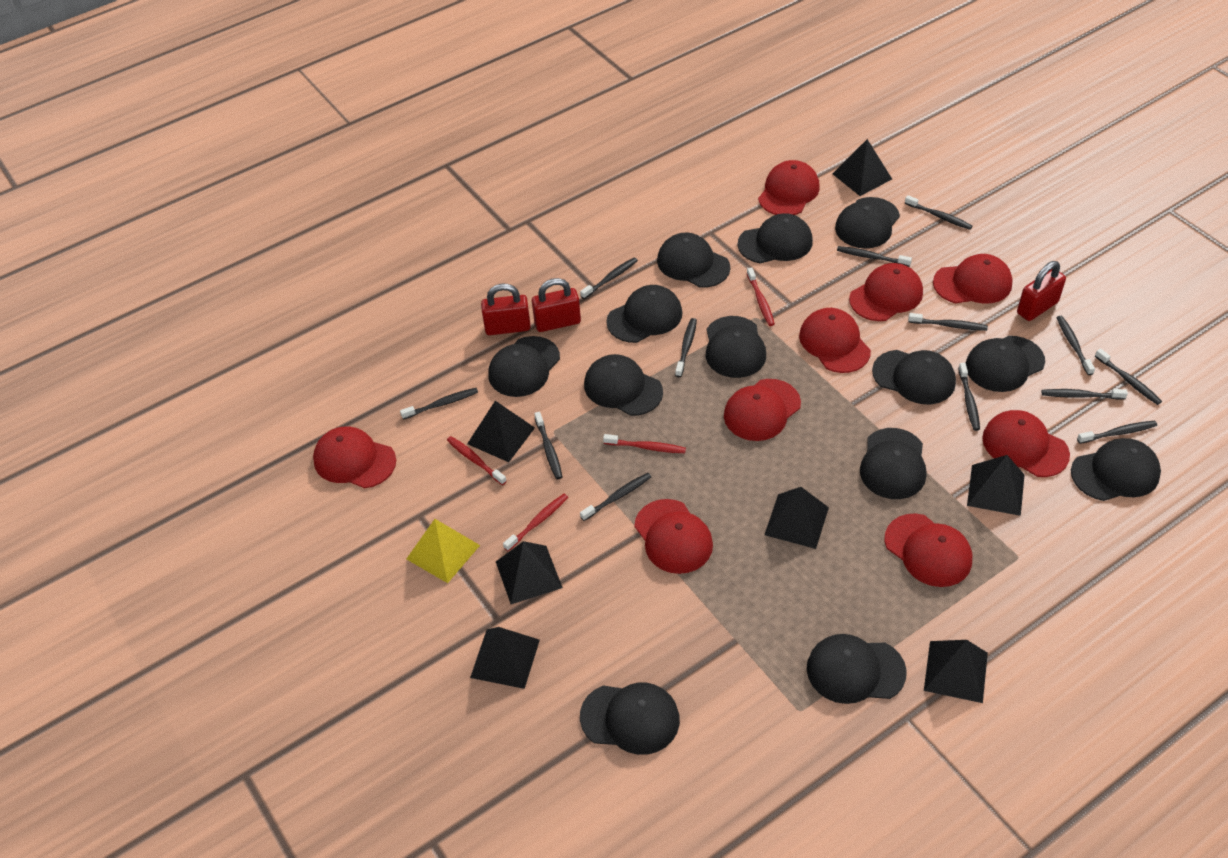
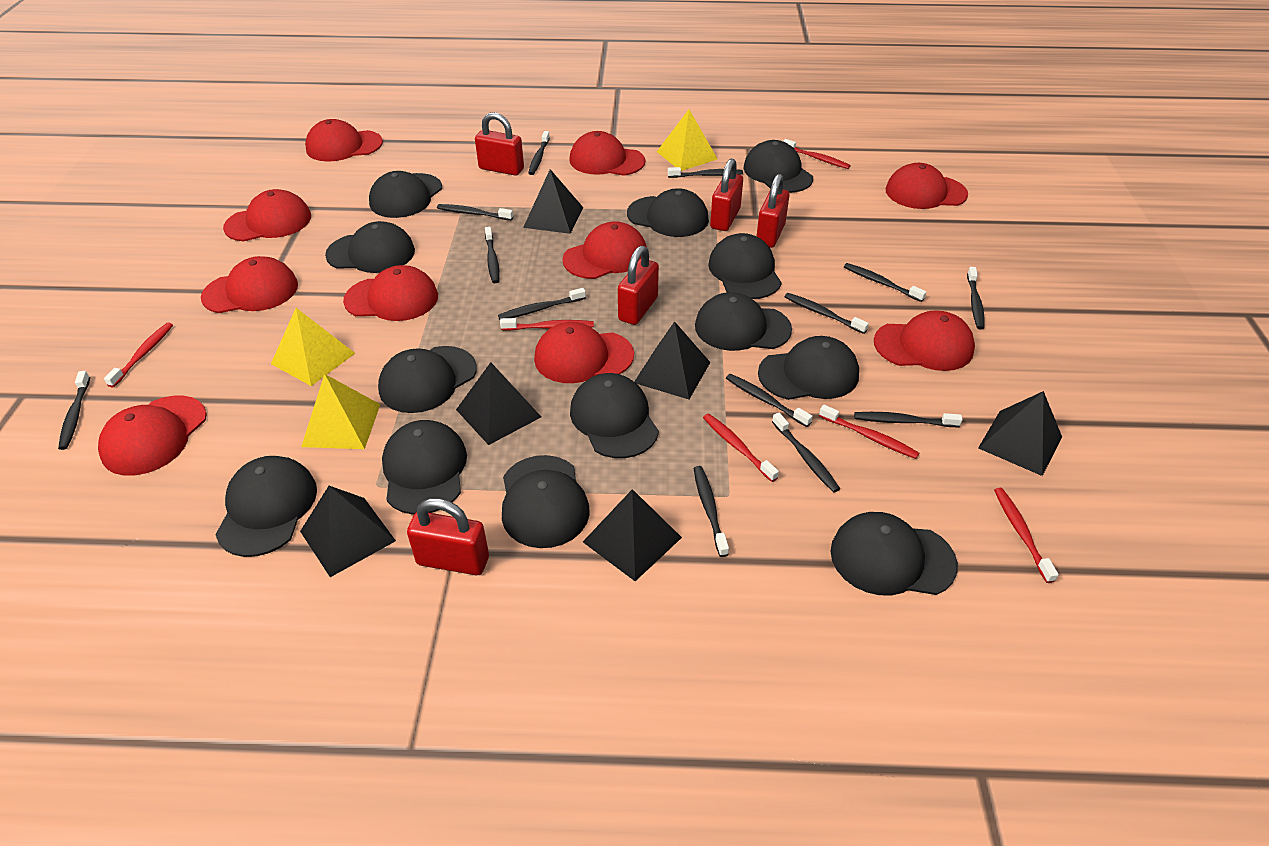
black pyramid: 7 -> 6
red cap: 9 -> 10
red padlock: 3 -> 5
red toothbrush: 4 -> 6
yellow pyramid: 1 -> 3

